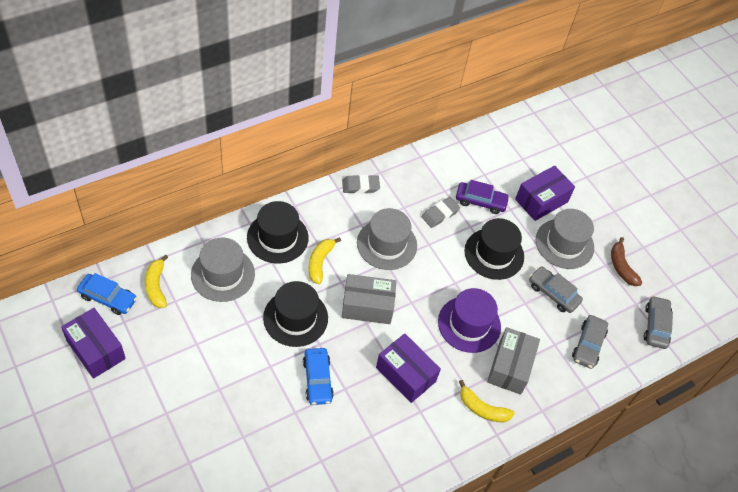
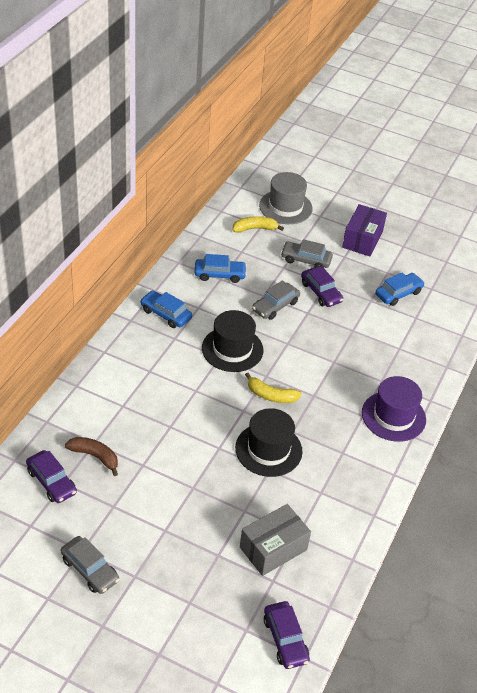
black hat: 3 -> 2
blue car: 2 -> 3
grey box: 2 -> 1
grey eraser: 2 -> 0
grey hat: 3 -> 1
purple box: 3 -> 1
purple car: 1 -> 3
yellow banana: 3 -> 2

